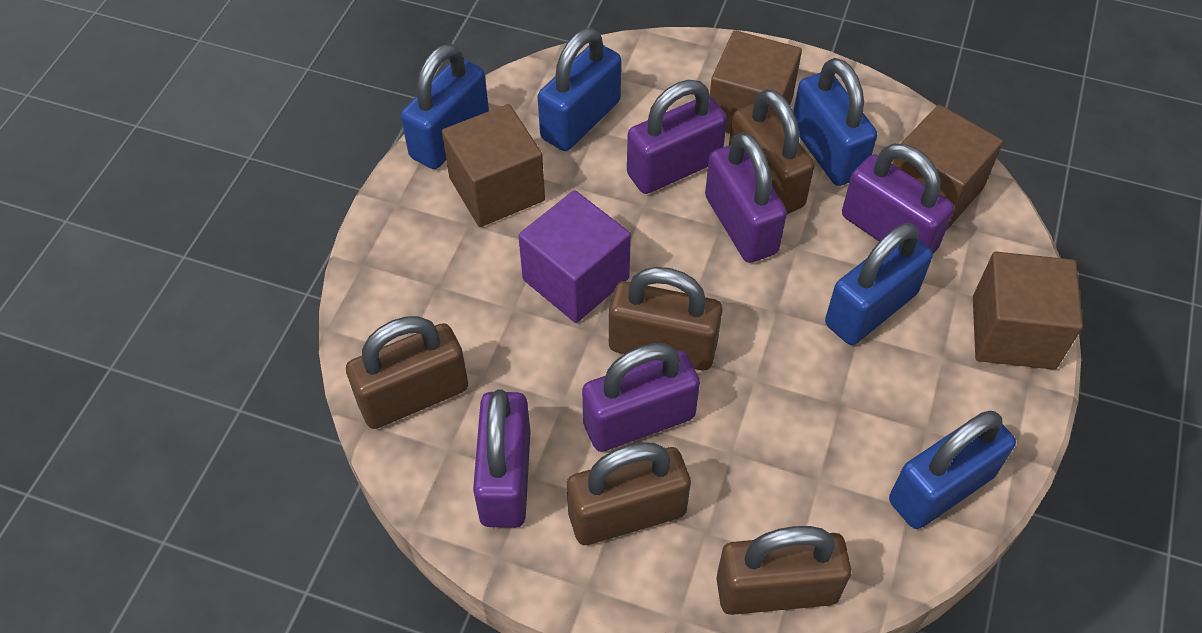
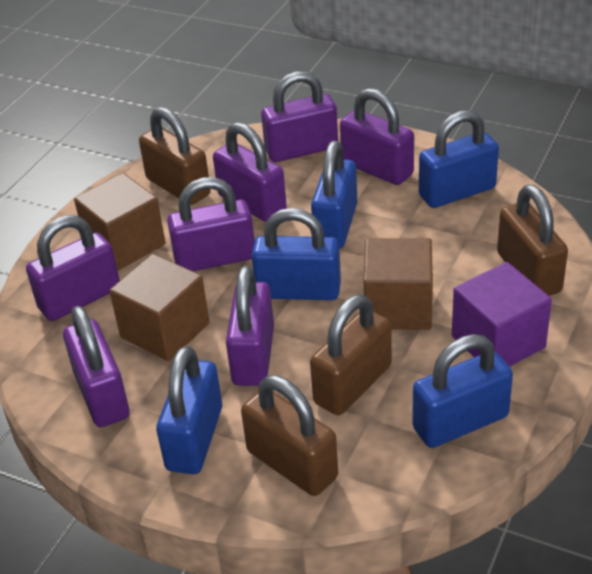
brown cube: 4 -> 3
brown padlock: 5 -> 4
purple padlock: 5 -> 7

